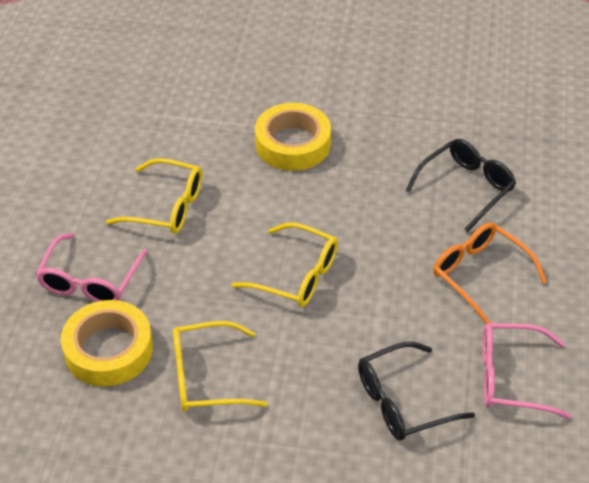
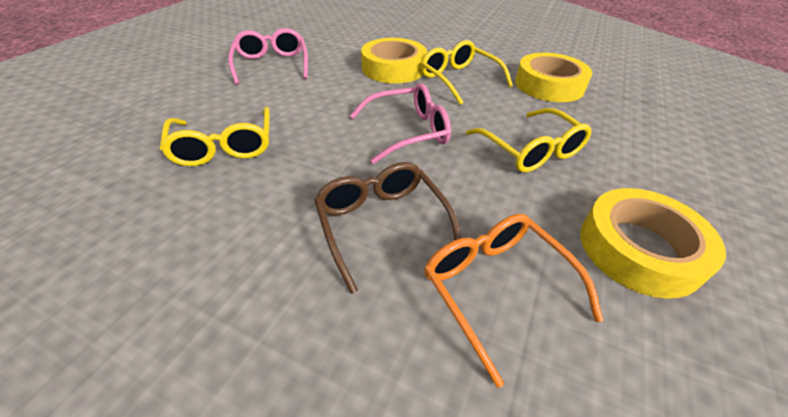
black glasses: 2 -> 0
brown glasses: 0 -> 1
yellow tape: 2 -> 3

